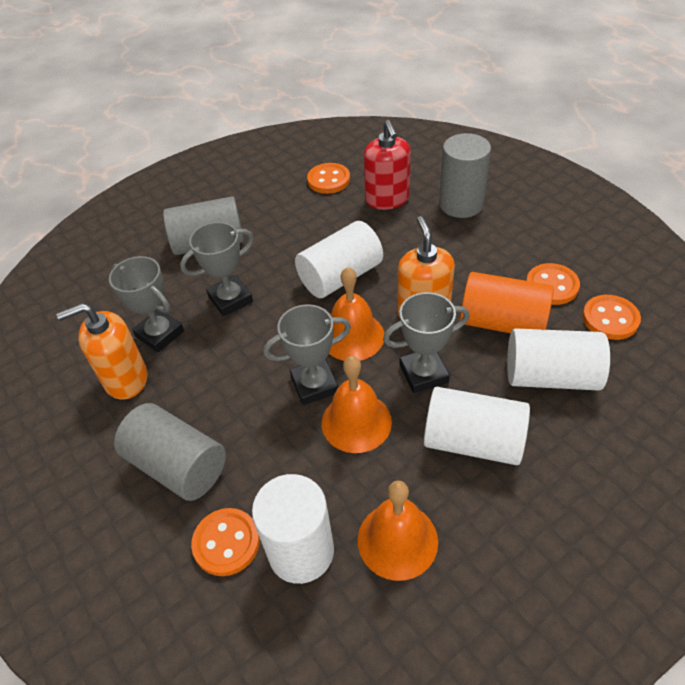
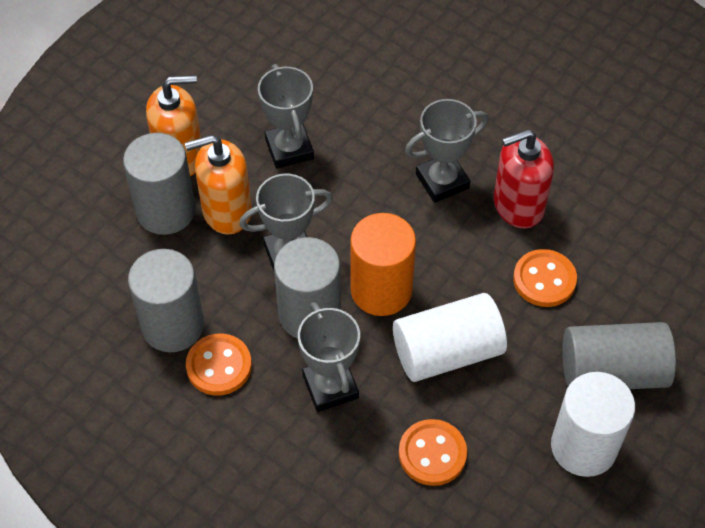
grey cylinder: 3 -> 4
orange bell: 3 -> 0
orange button: 4 -> 3
white cylinder: 4 -> 2

